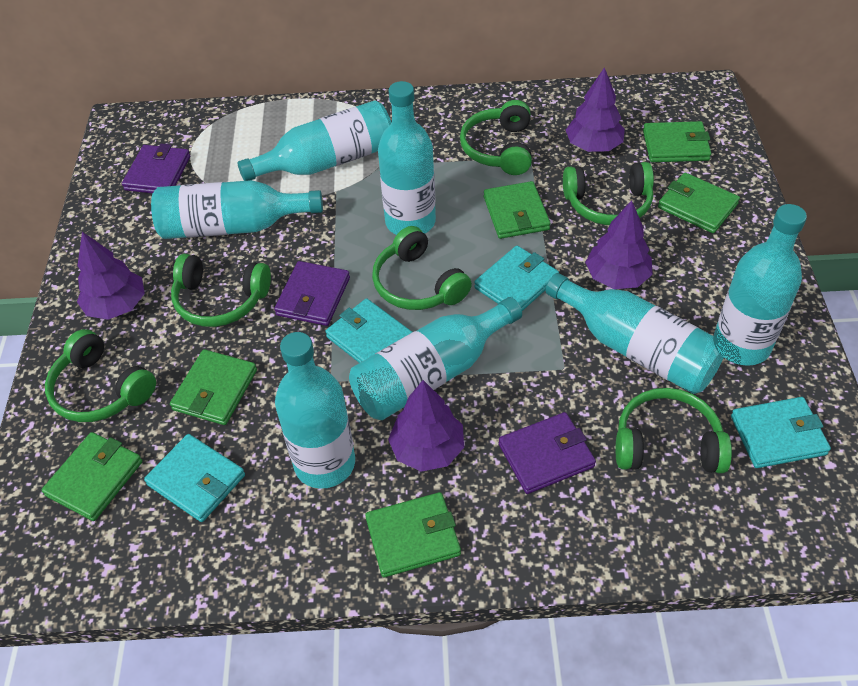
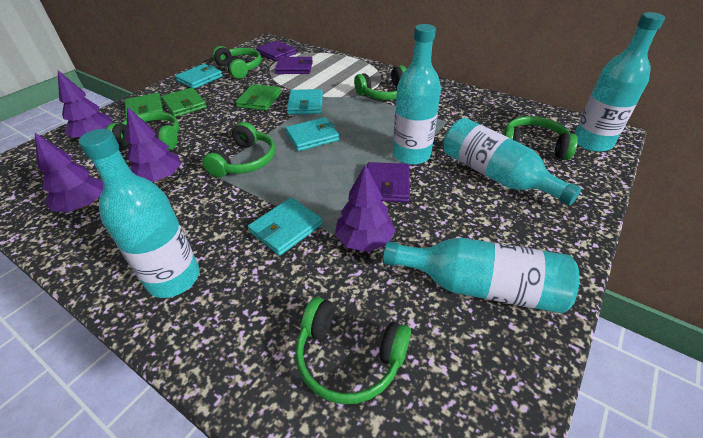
green wallet: 6 -> 3
turquoise bottle: 7 -> 5

